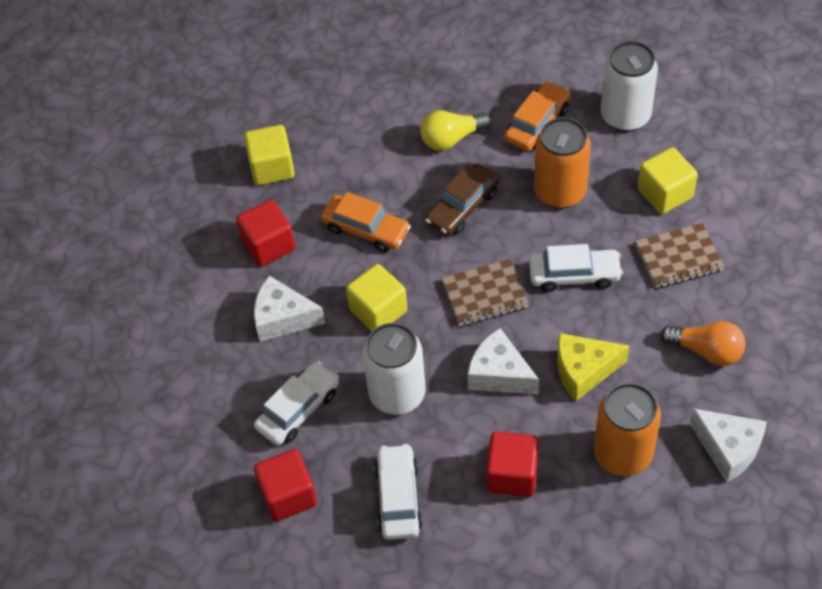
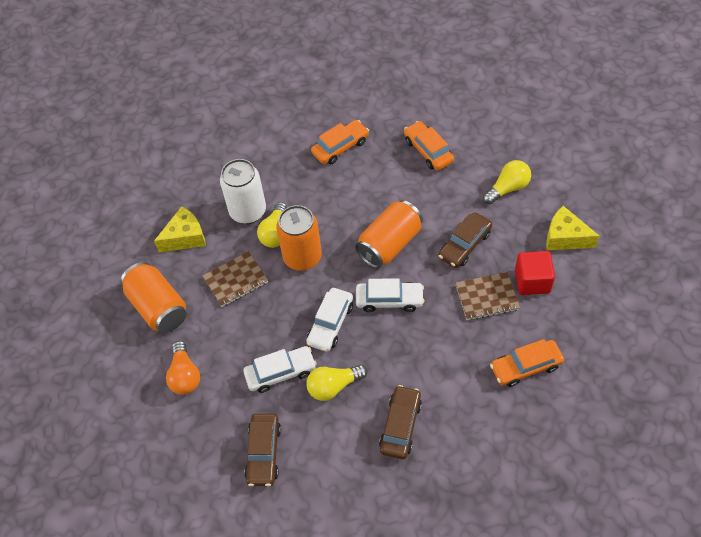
brown car: 1 -> 3
orange can: 2 -> 3
orange car: 2 -> 3
red cube: 3 -> 1
white can: 2 -> 1
white cheese: 3 -> 0
yellow cheese: 1 -> 2
yellow cube: 3 -> 0
yellow light bulb: 1 -> 3

